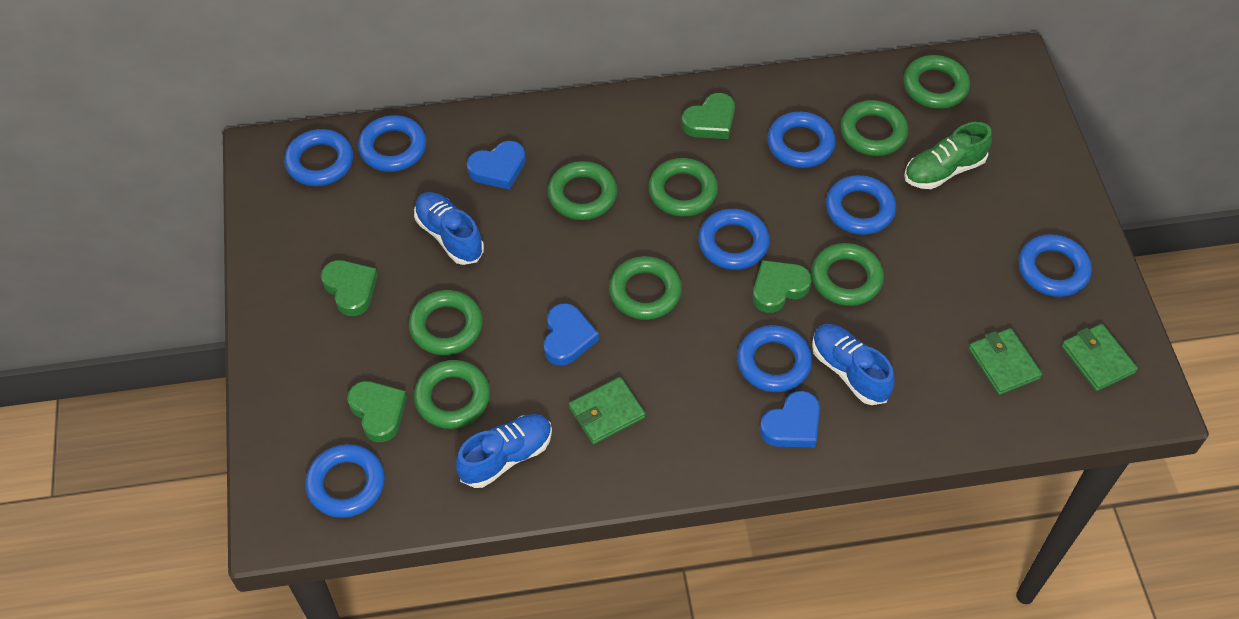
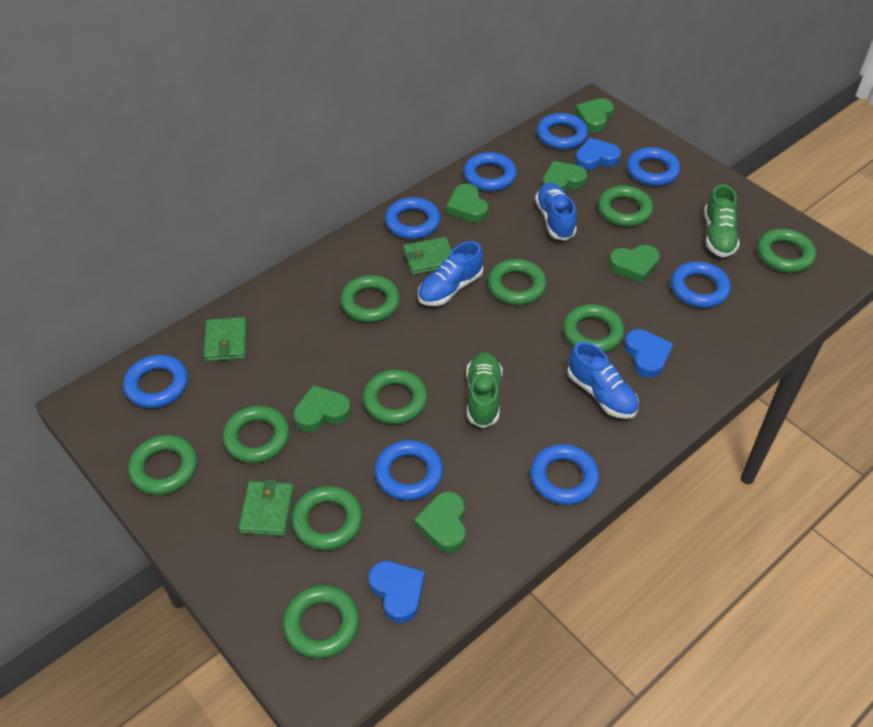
green heart: 4 -> 6
green ring: 8 -> 10
green shoe: 1 -> 2

